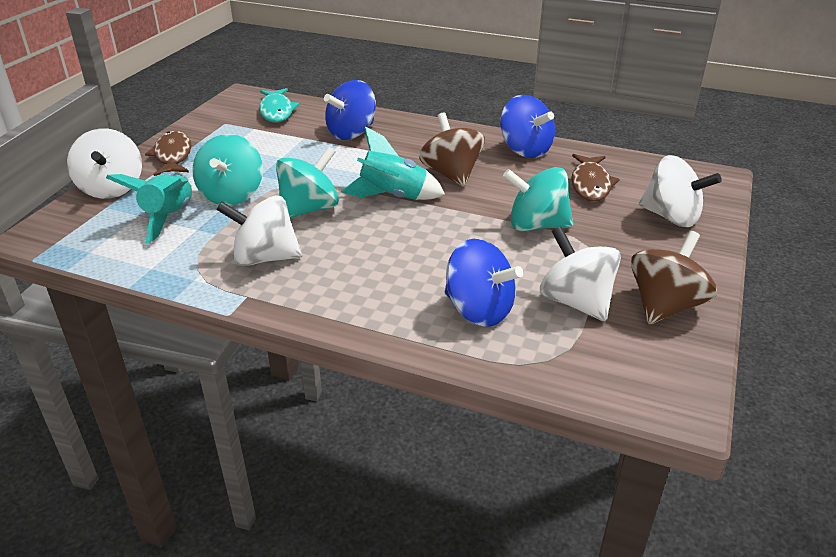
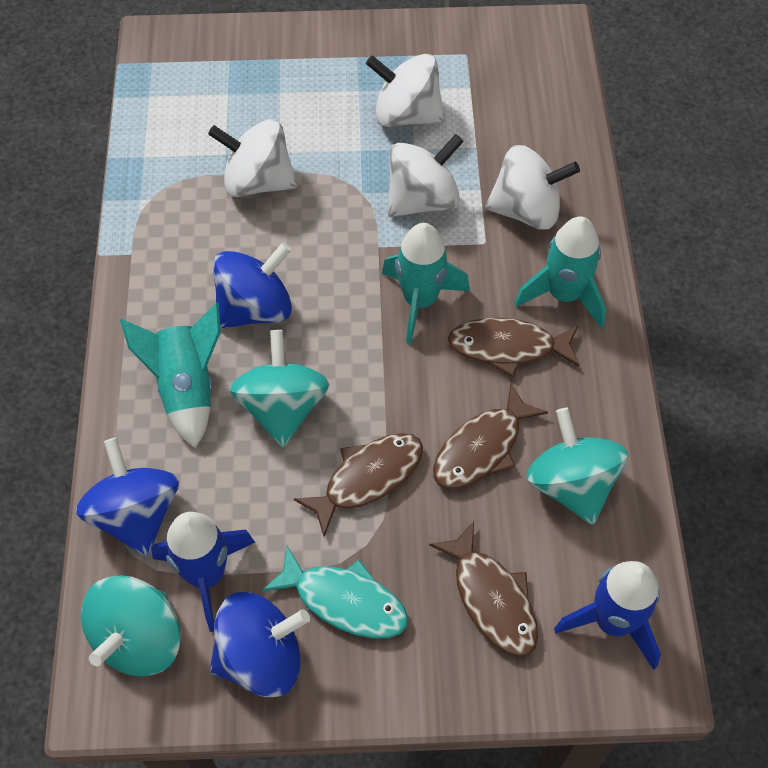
blue rocket: 0 -> 2
brown fish: 2 -> 4
brown spinning top: 2 -> 0
turquoise rocket: 2 -> 3

